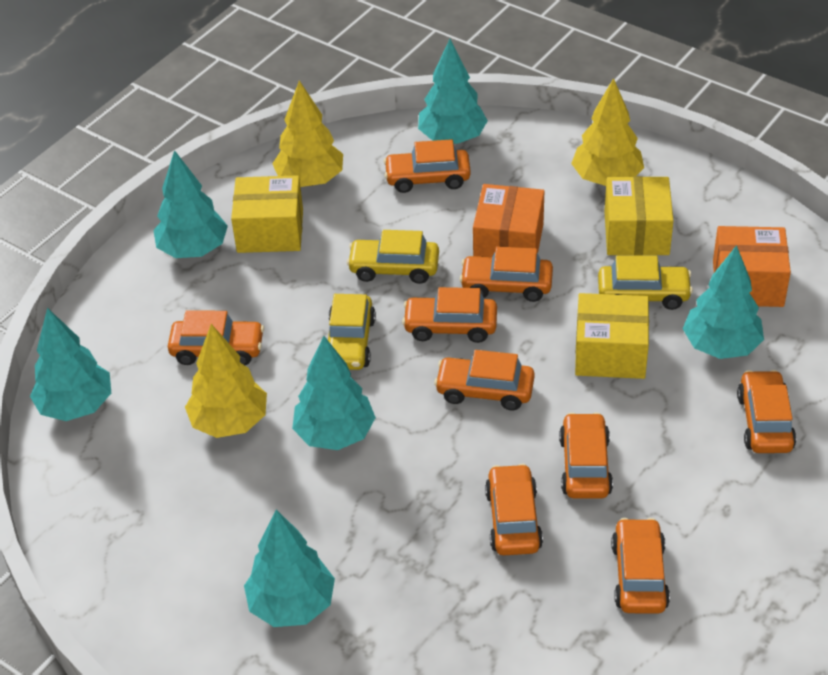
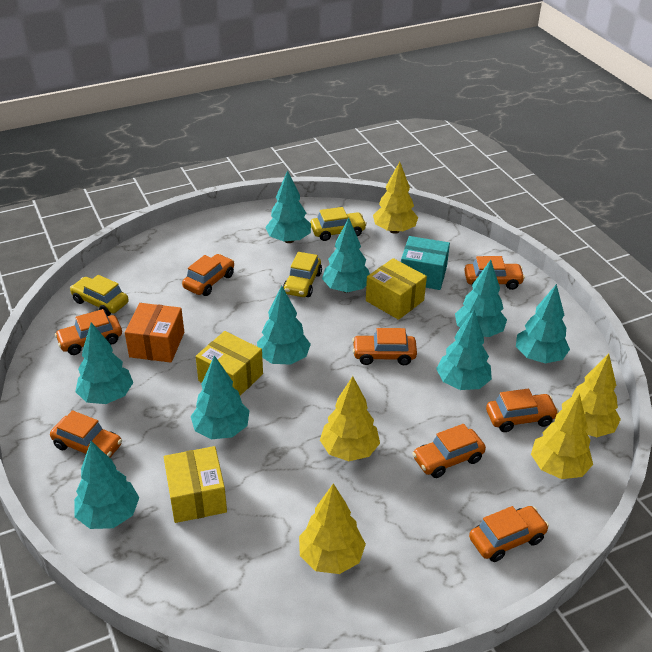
orange box: 2 -> 1
orange car: 9 -> 8
turquoise box: 0 -> 1
turquoise tree: 6 -> 9
yellow tree: 3 -> 5

